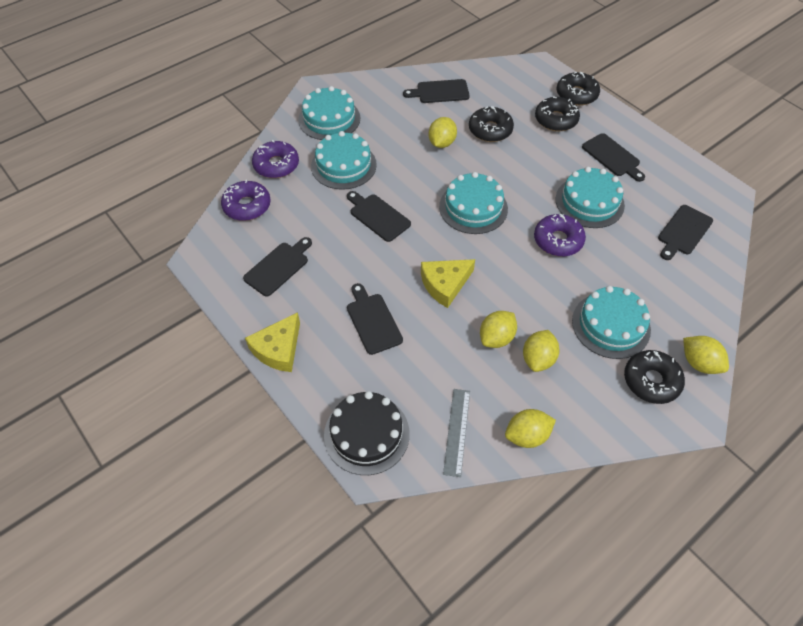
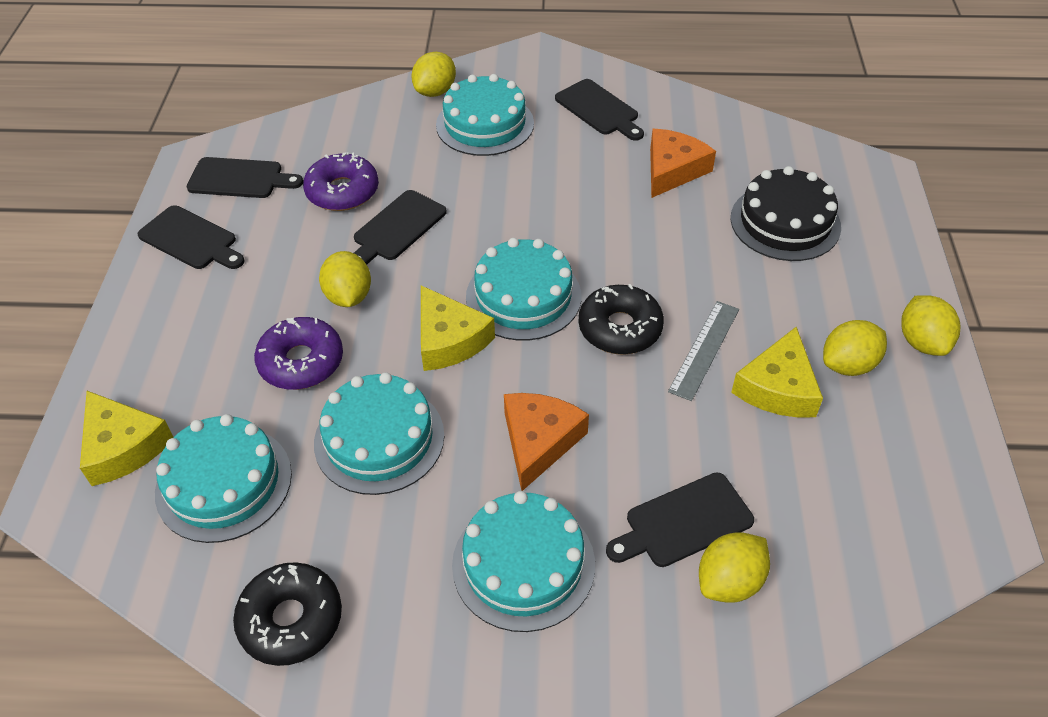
black cutting board: 6 -> 5
black donut: 4 -> 2
orange cheese: 0 -> 2
purple donut: 3 -> 2
yellow cheese: 2 -> 3

